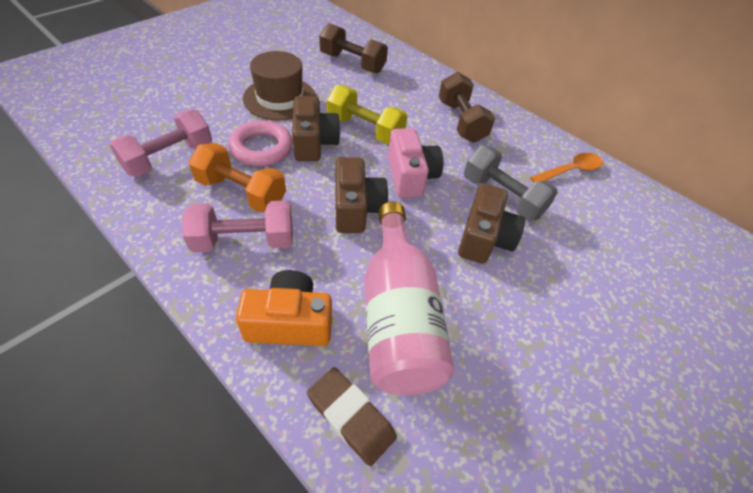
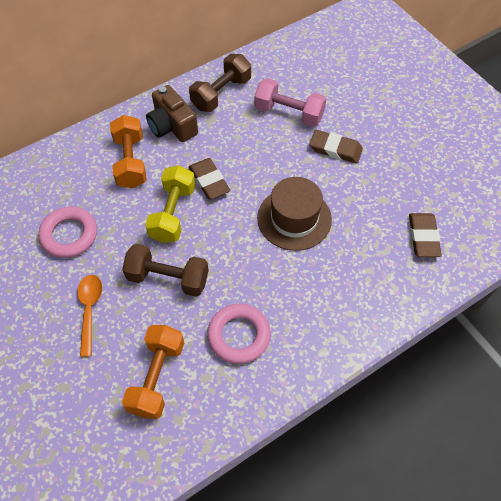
brown camera: 3 -> 1
brown eraser: 1 -> 3
grey dumbbell: 1 -> 0
orange camera: 1 -> 0
orange dumbbell: 1 -> 2
pink bottle: 1 -> 0
pink camera: 1 -> 0
pink dumbbell: 2 -> 1
pink ring: 1 -> 2

